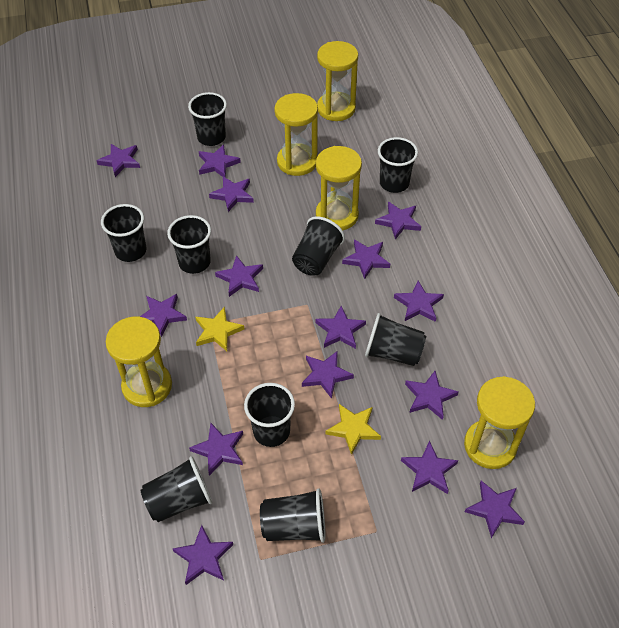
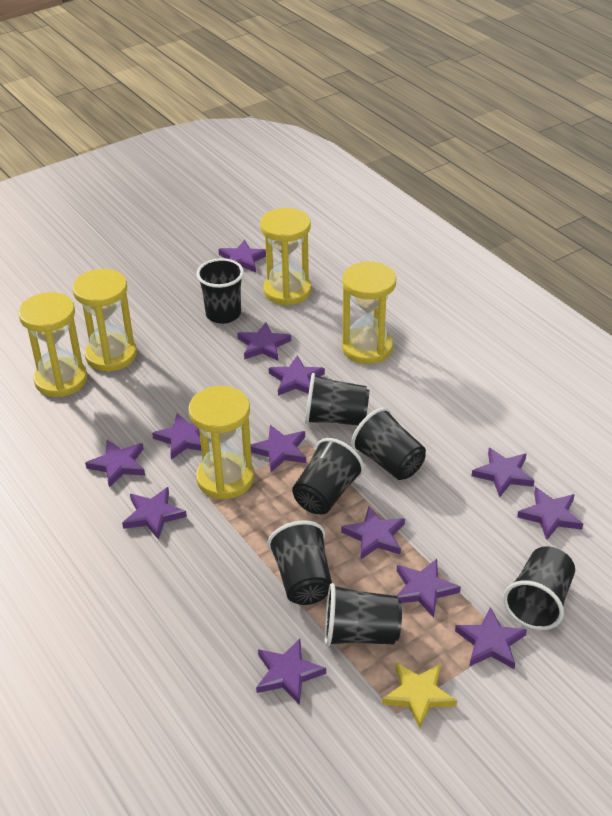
black cup: 9 -> 7
purple star: 15 -> 13
yellow star: 2 -> 1

